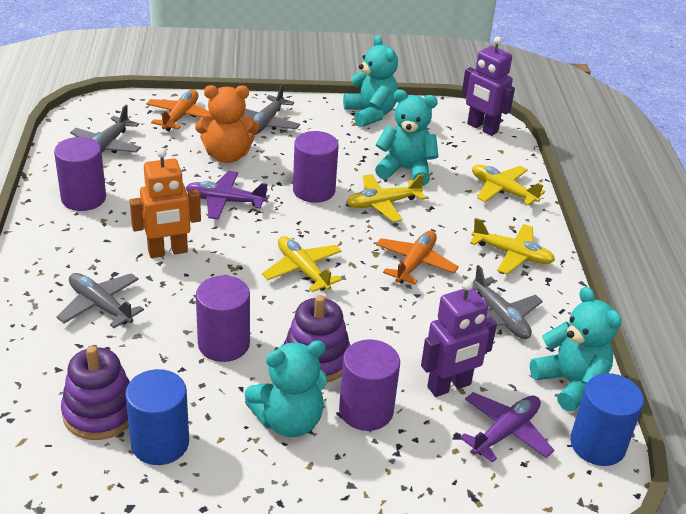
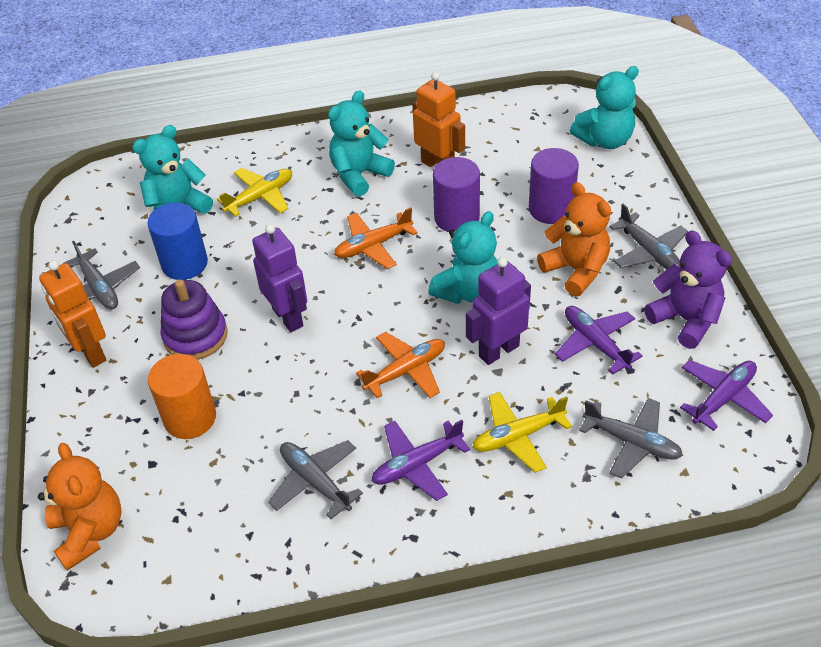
blue cylinder: 2 -> 1
orange cylinder: 0 -> 1
orange robot: 1 -> 2
orange teddy bear: 1 -> 2
purple cylinder: 4 -> 2
purple plane: 2 -> 3
purple stacking toy: 2 -> 1
purple teddy bear: 0 -> 1
yellow plane: 4 -> 2

